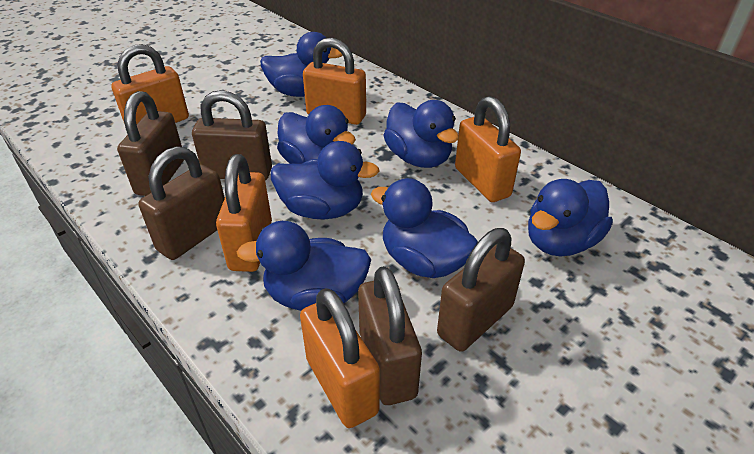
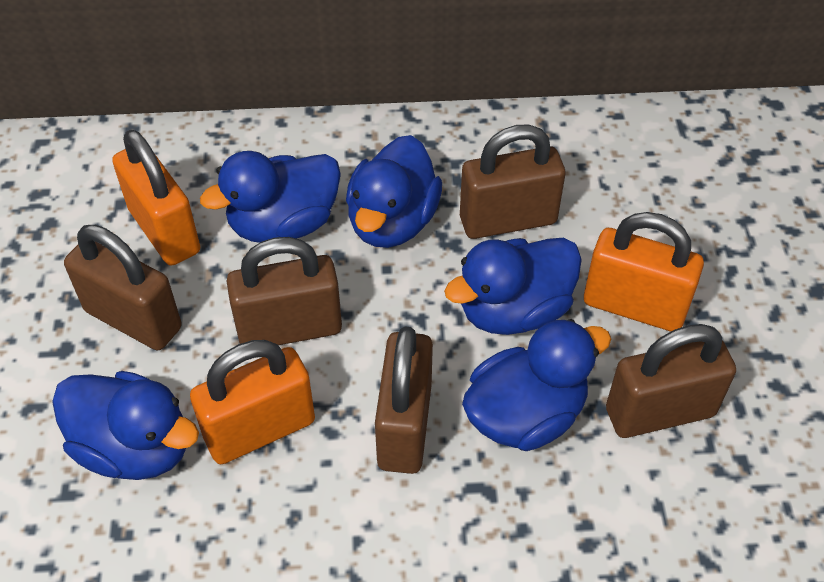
blue duck: 7 -> 5
orange padlock: 5 -> 3

